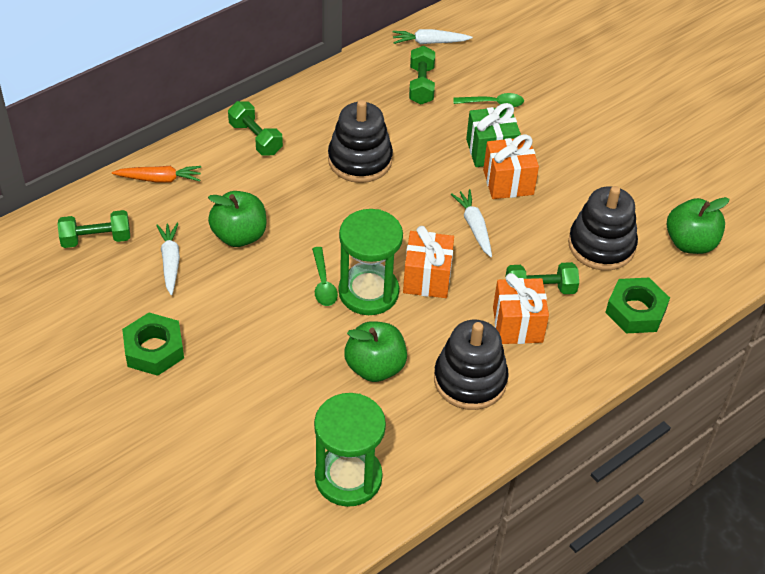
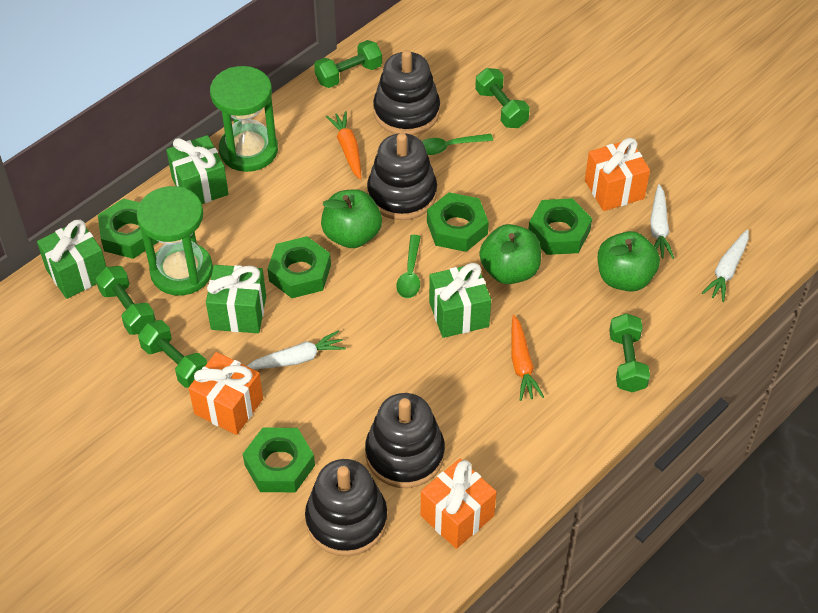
black stacking toy: 3 -> 4
green dumbbell: 4 -> 5
green gift: 1 -> 4
green nut: 2 -> 5
orange carrot: 1 -> 2

